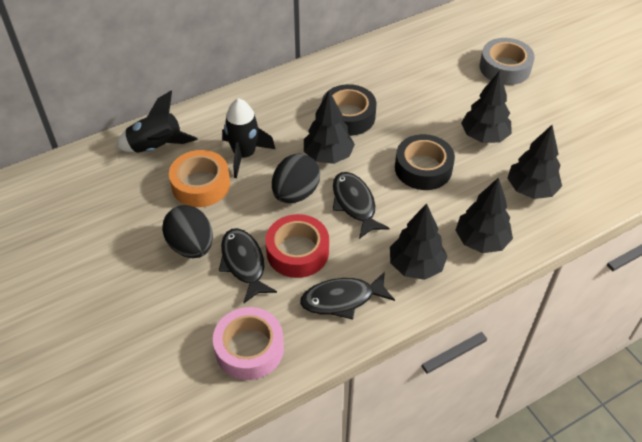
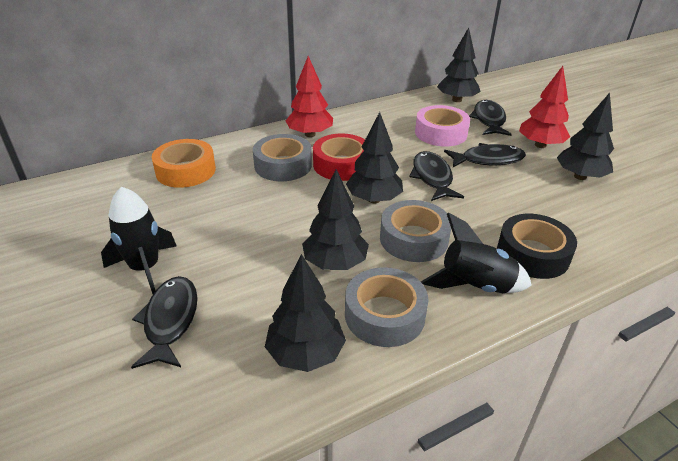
black egg: 2 -> 0
black fish: 3 -> 4
black tape: 2 -> 1
grey tape: 1 -> 3
red tree: 0 -> 2

